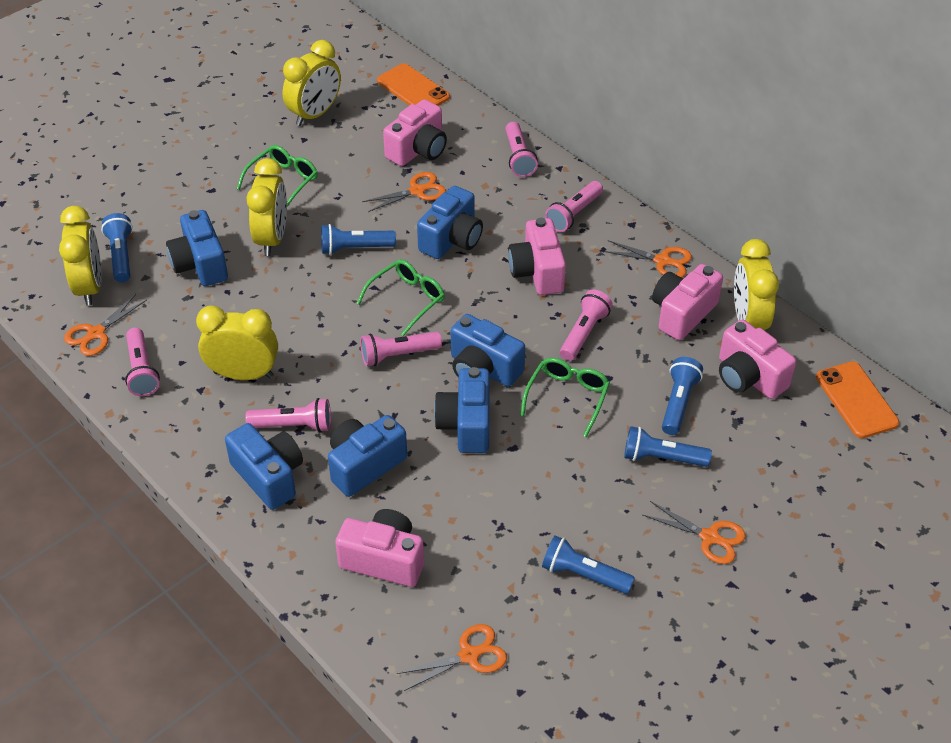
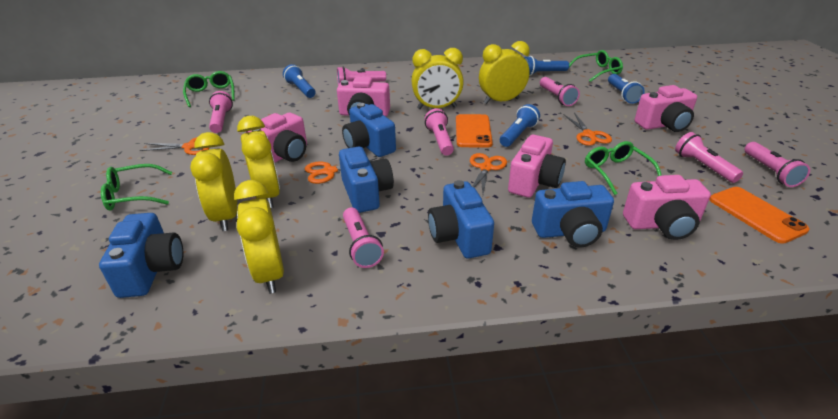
blue camera: 6 -> 5
blue flashlight: 5 -> 4
green glasses: 3 -> 4
orange scissors: 5 -> 4
pink flashlight: 6 -> 7

